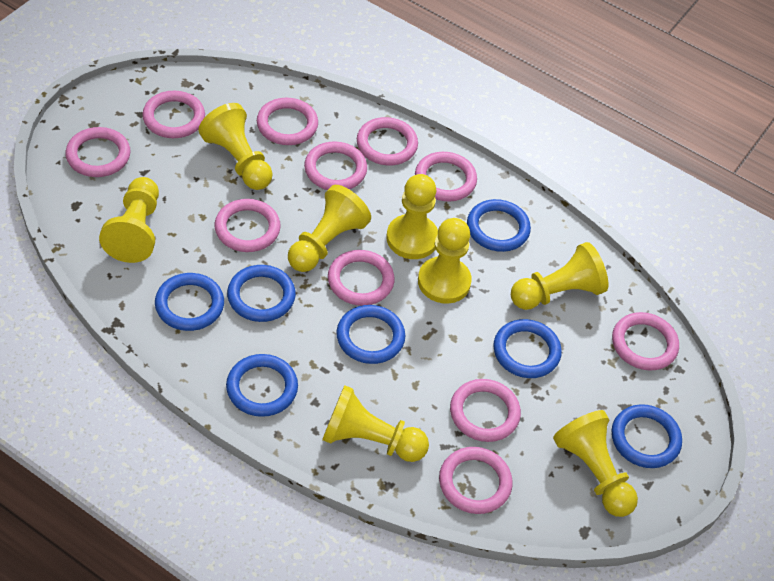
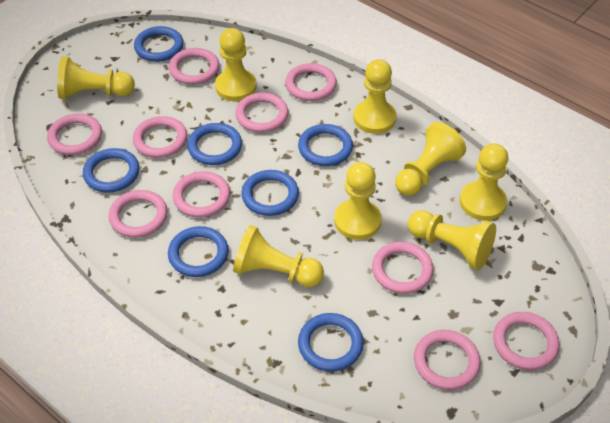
pink ring: 11 -> 10

